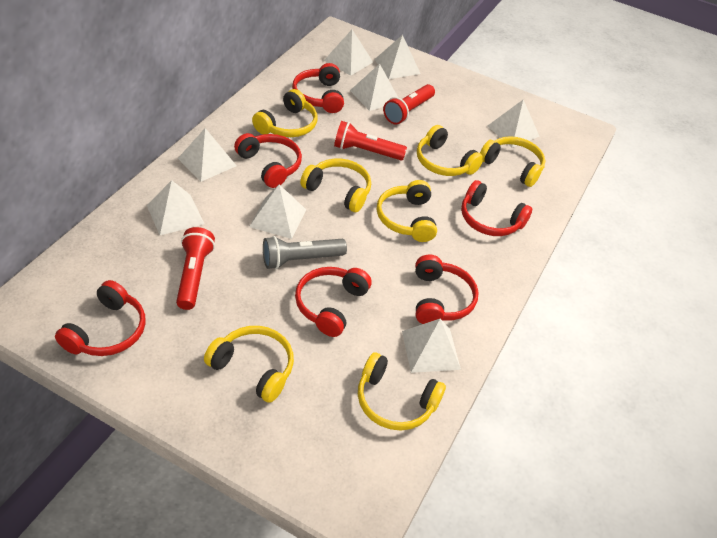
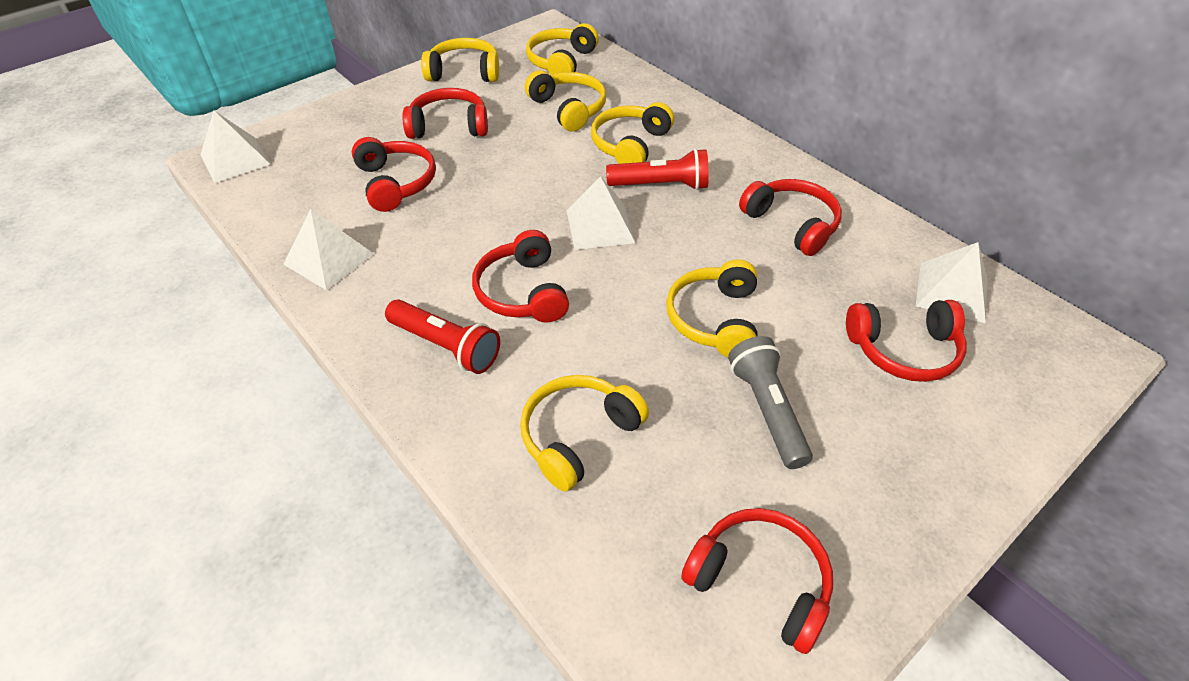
red flashlight: 3 -> 2
white pyramid: 8 -> 4
yellow headphones: 7 -> 6

